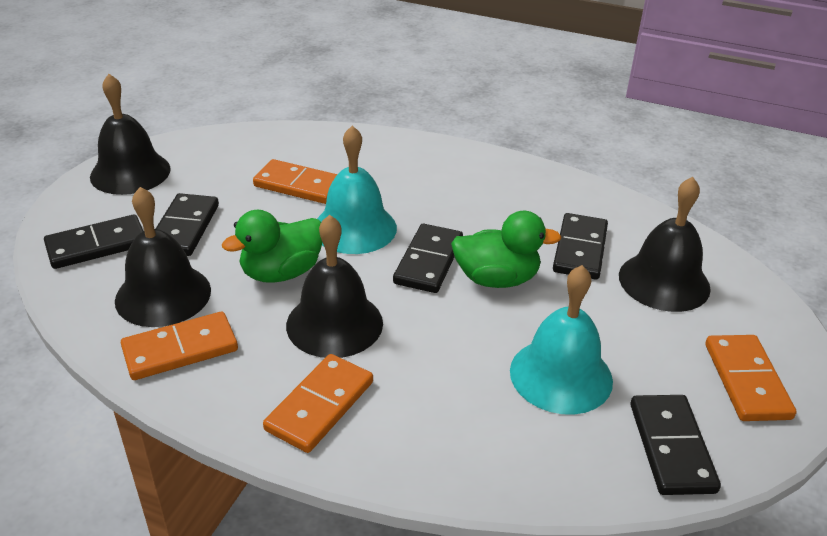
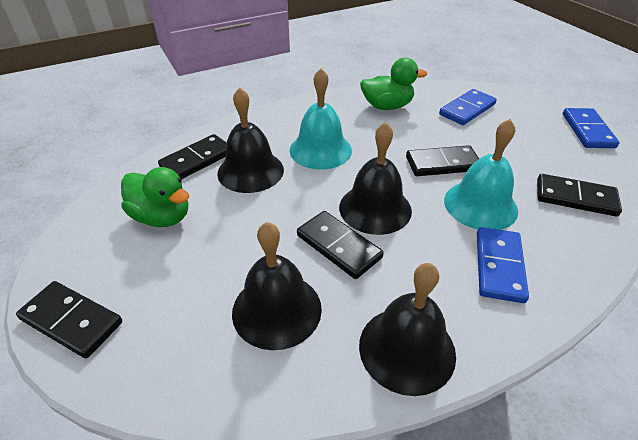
blue domino: 0 -> 3
orange domino: 4 -> 0

